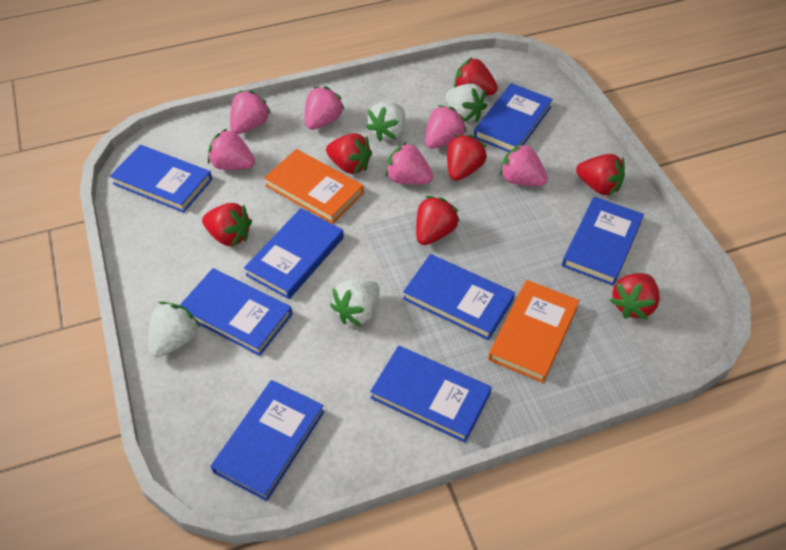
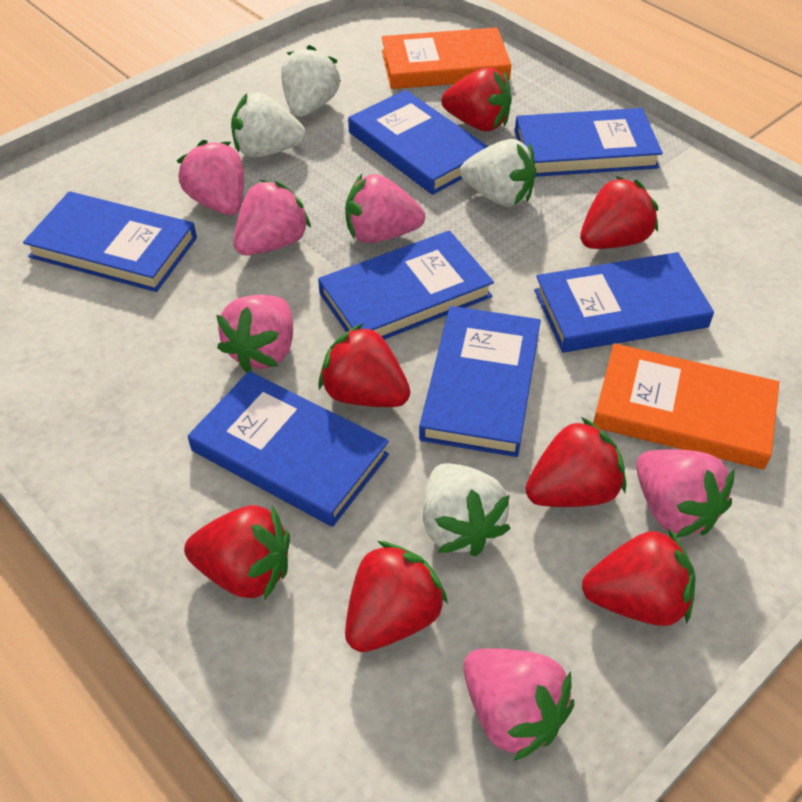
blue book: 8 -> 7

